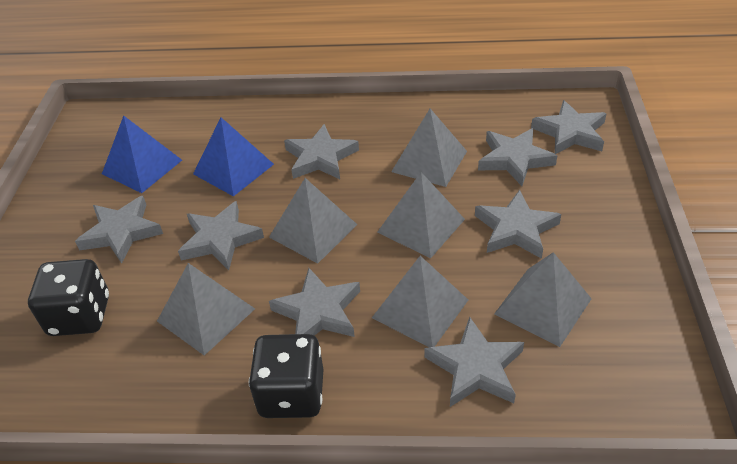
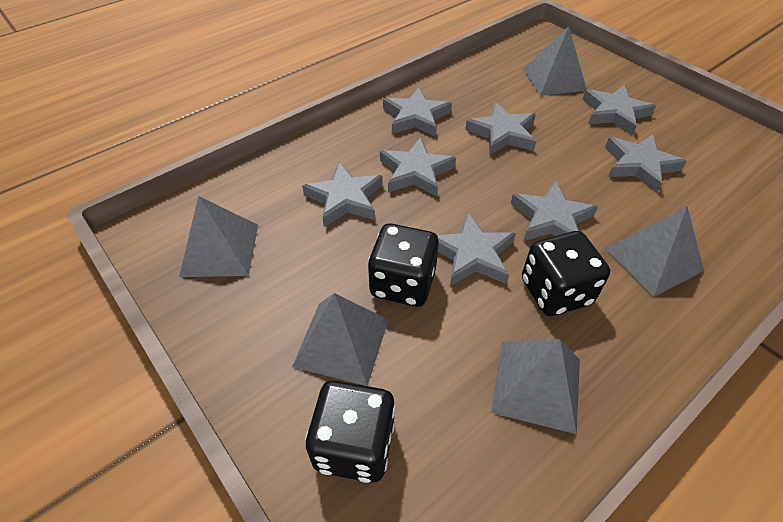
black dice: 2 -> 3
blue pyramid: 2 -> 0
grey pyramid: 6 -> 5

